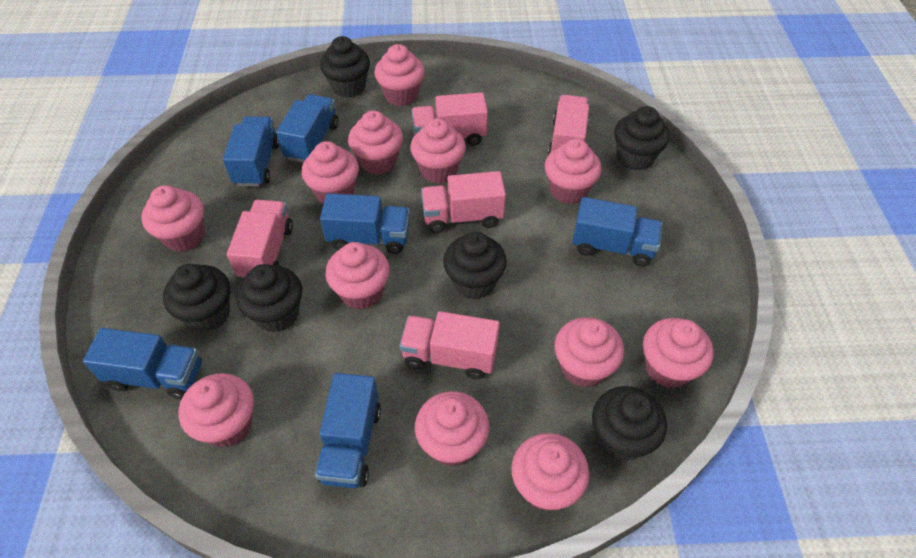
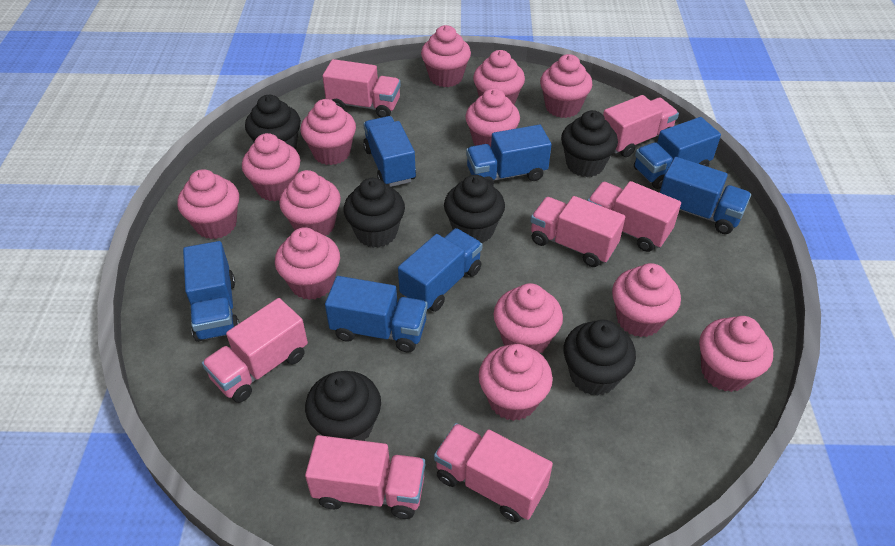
blue truck: 6 -> 7
pink cupcake: 12 -> 13
pink truck: 5 -> 7

